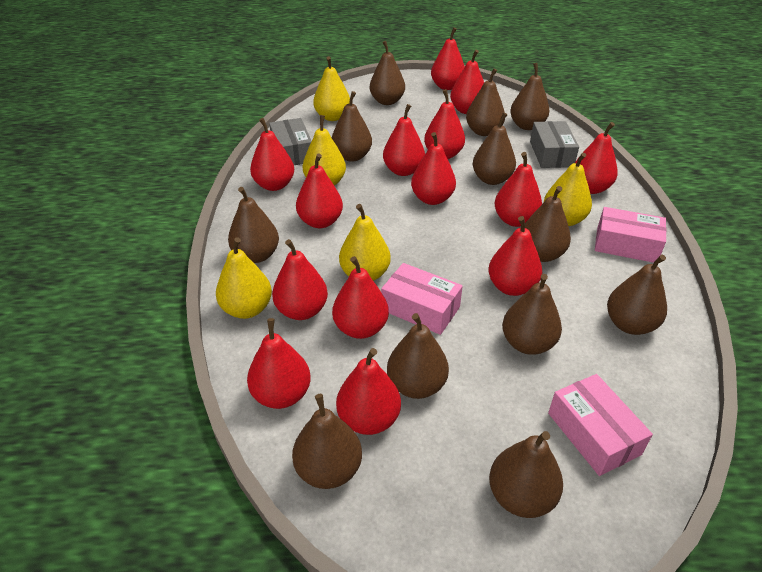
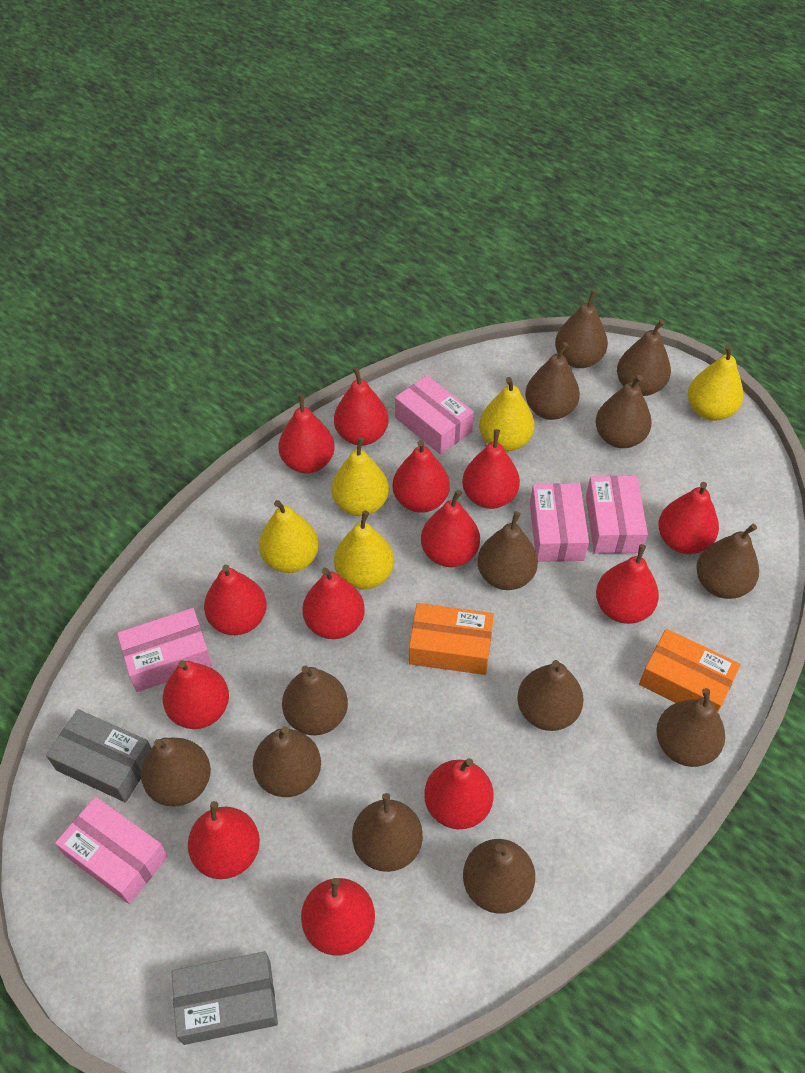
brown pear: 12 -> 13
orange box: 0 -> 2
pink box: 3 -> 5
red pear: 14 -> 13

